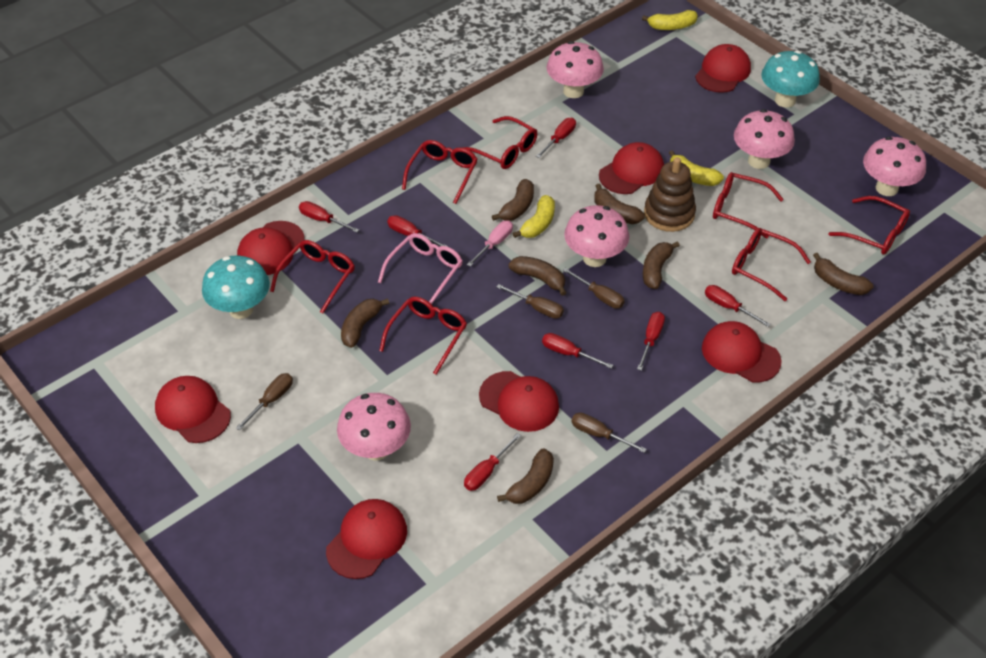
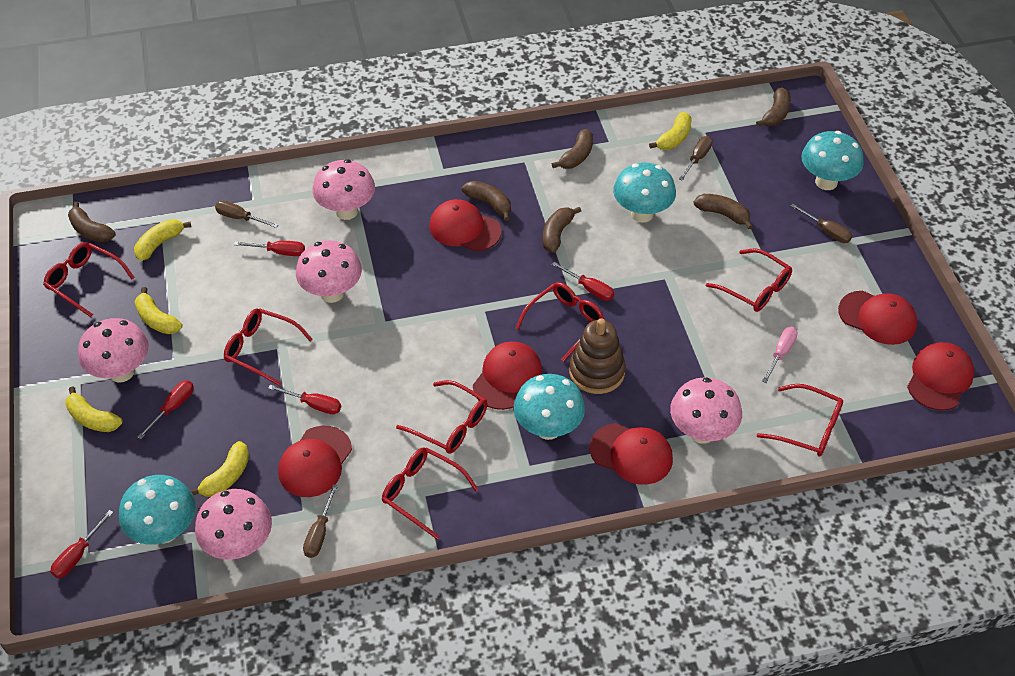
brown banana: 7 -> 6
pink glasses: 1 -> 0
red cap: 7 -> 6
red screwdriver: 7 -> 5
turquoise mushroom: 2 -> 4
yellow banana: 3 -> 5

